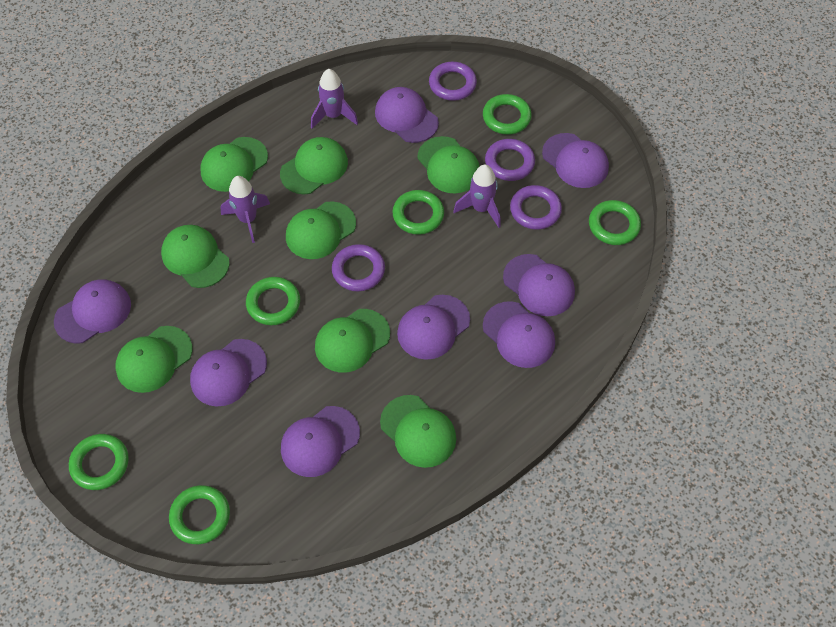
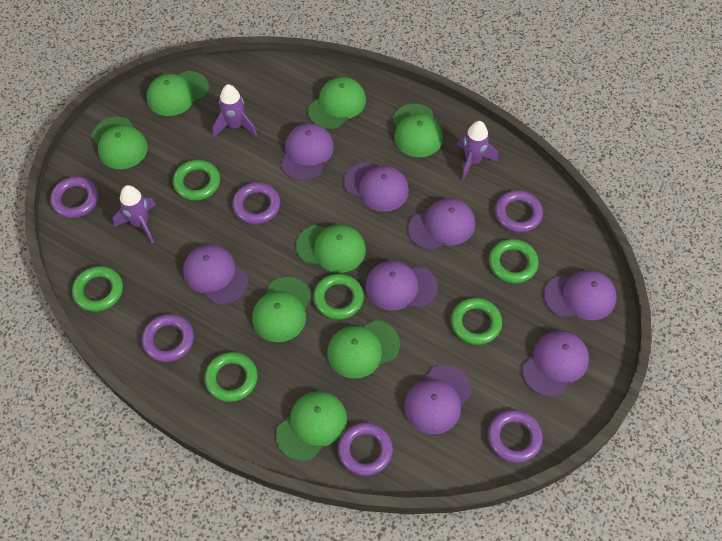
purple ring: 4 -> 6

